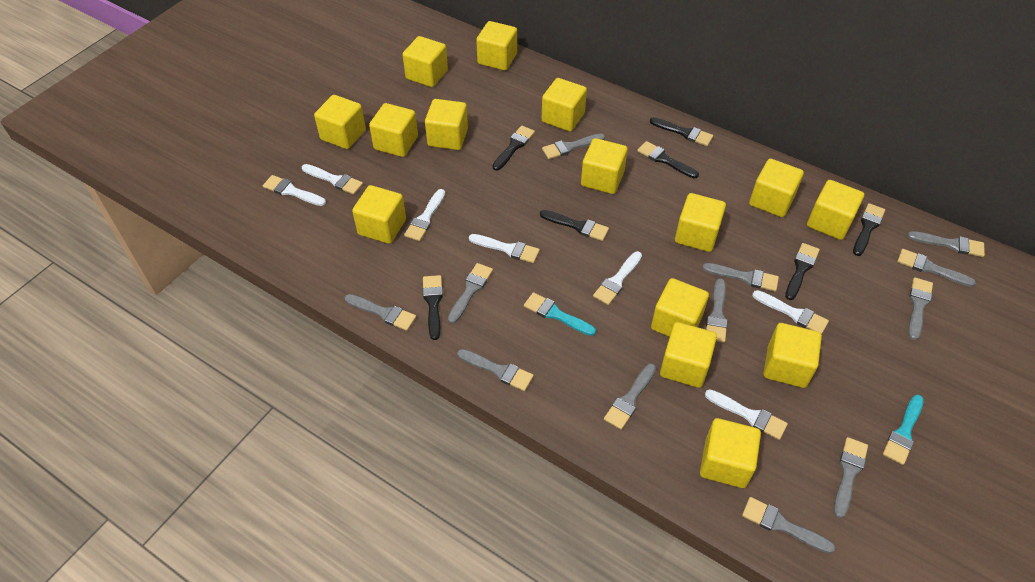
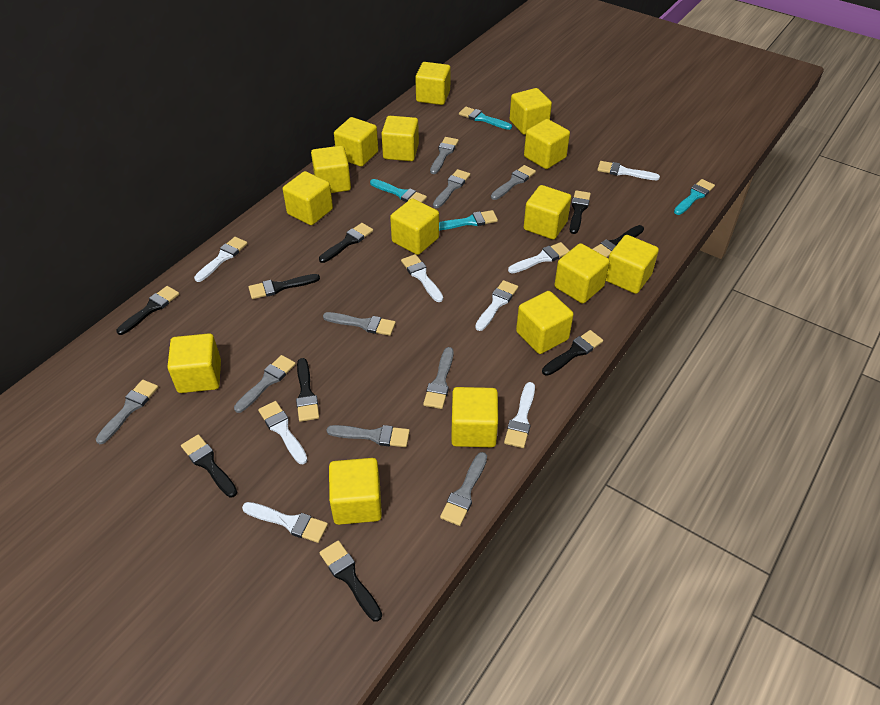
black brush: 7 -> 9
grey brush: 12 -> 9
turquoise brush: 2 -> 4
white brush: 7 -> 8

